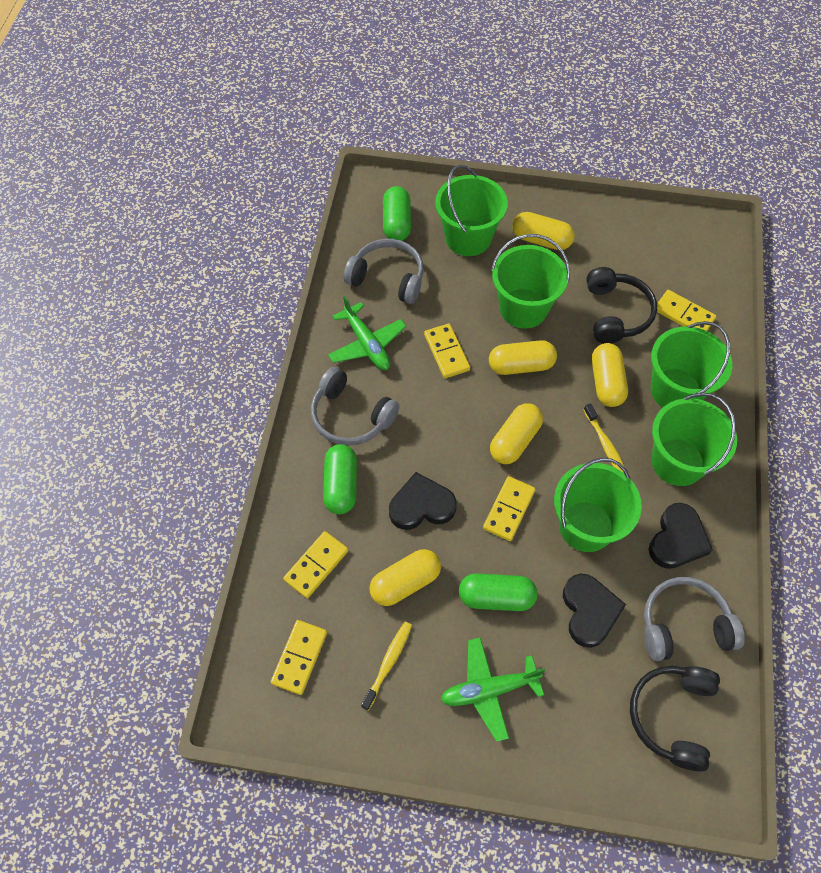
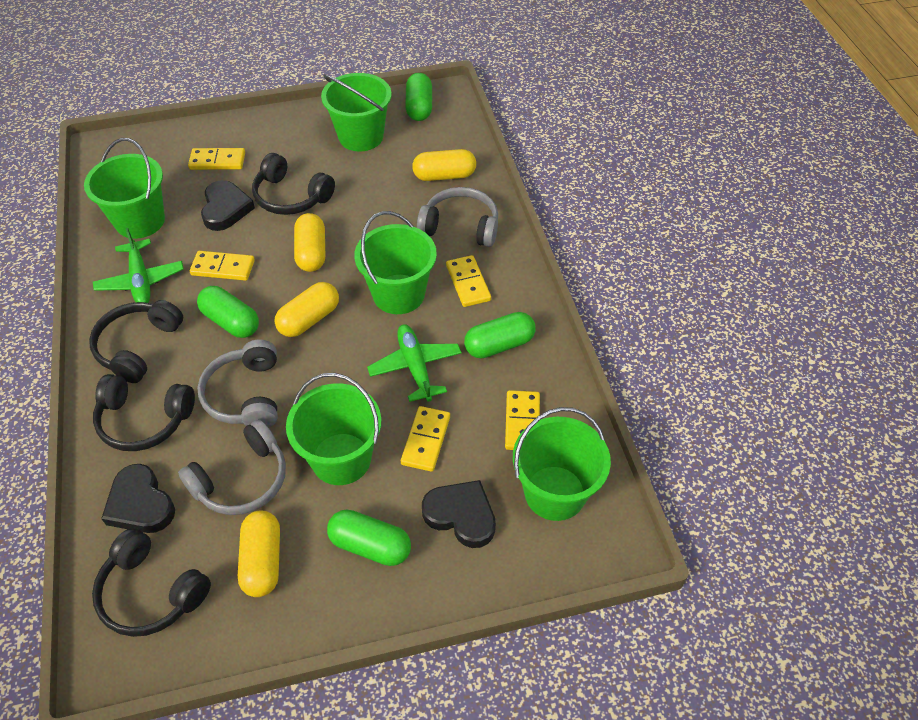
black headphones: 2 -> 4
green capsule: 3 -> 4
yellow capsule: 5 -> 4
yellow toothbrush: 2 -> 0

